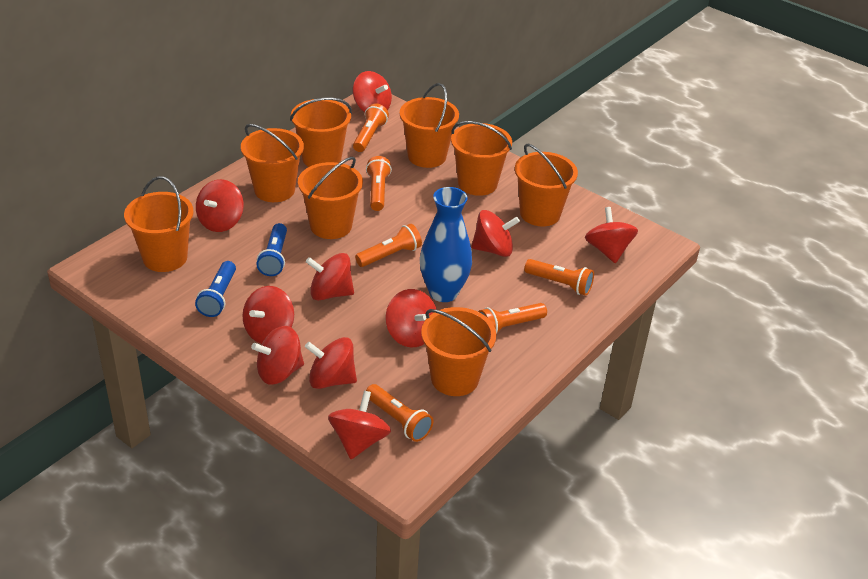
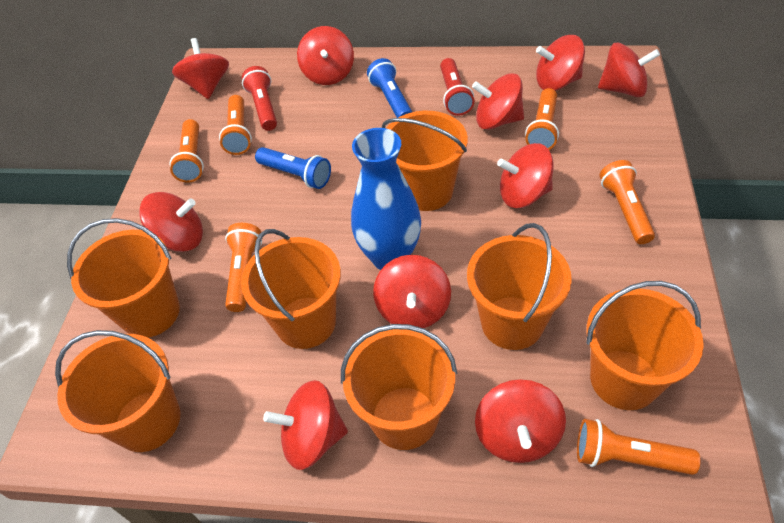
orange bucket: 8 -> 7
red flashlight: 0 -> 2

